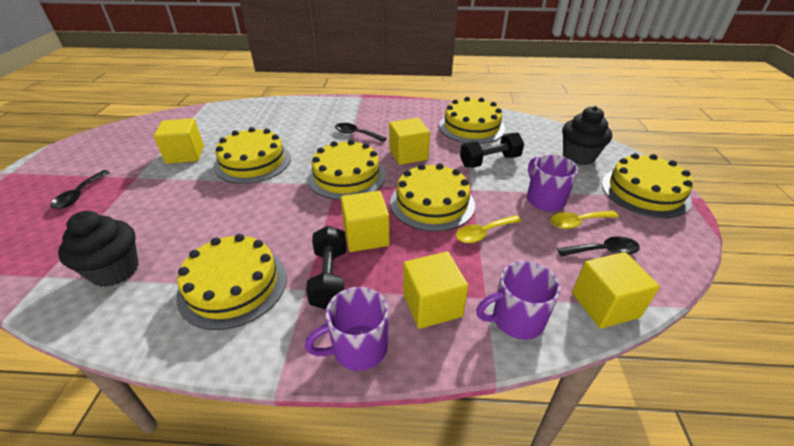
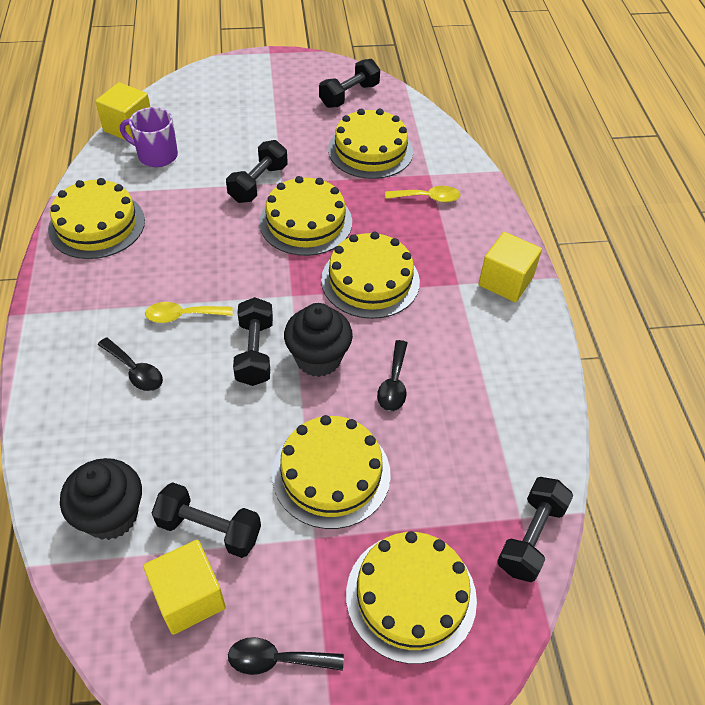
black dumbbell: 2 -> 5
purple mug: 3 -> 1
yellow cube: 5 -> 3

